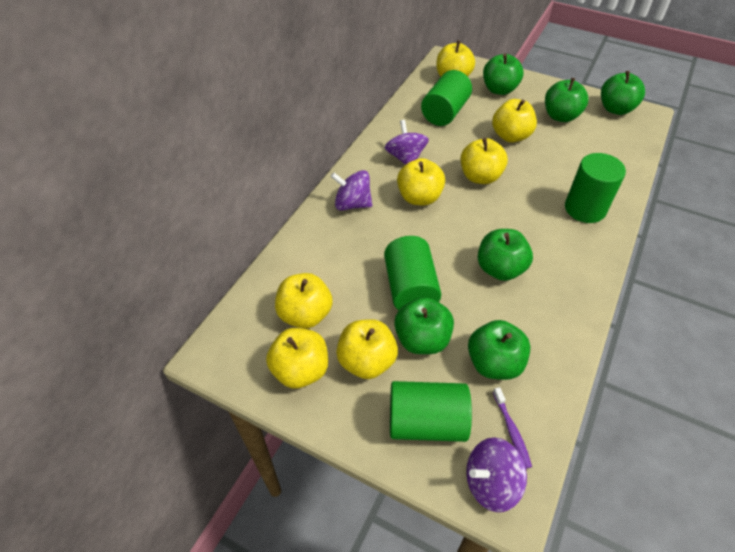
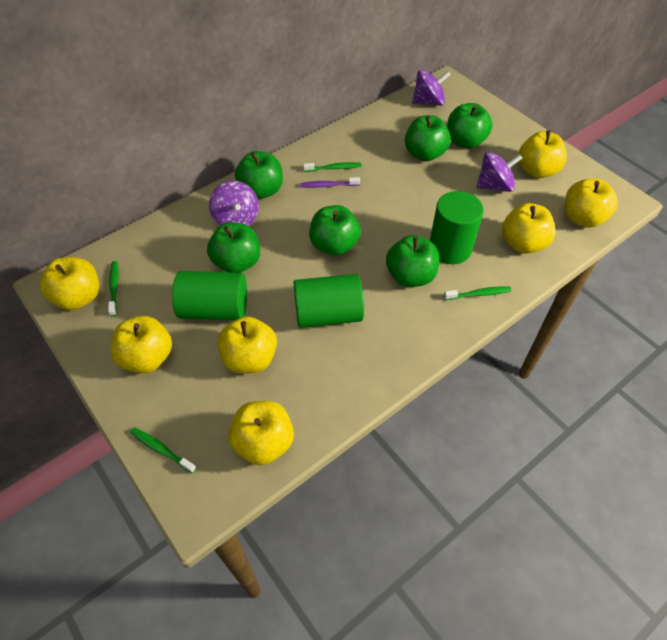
green cylinder: 4 -> 3
green toothbrush: 0 -> 4

